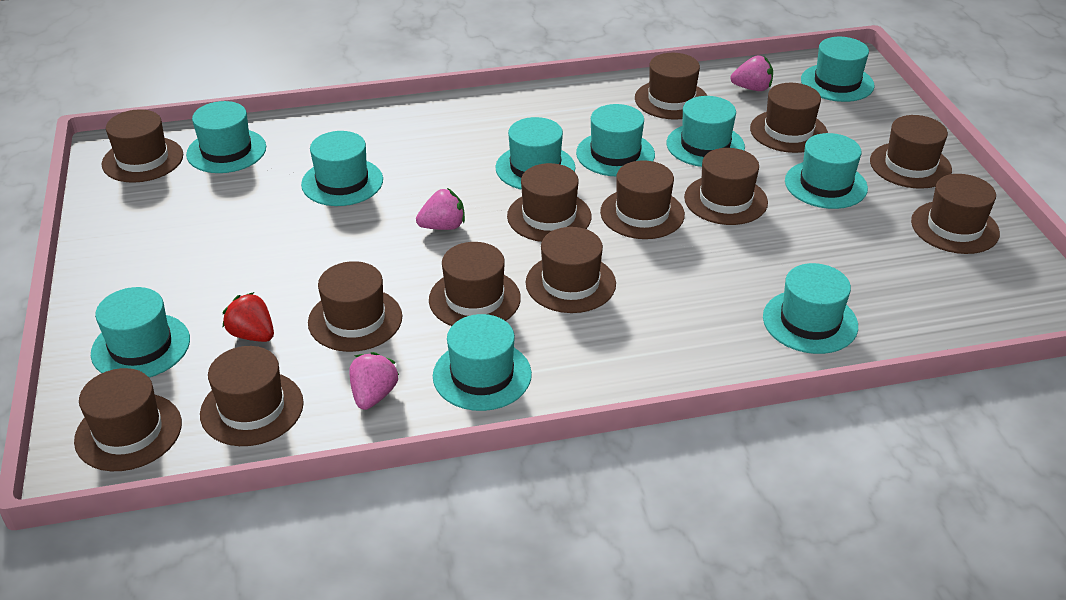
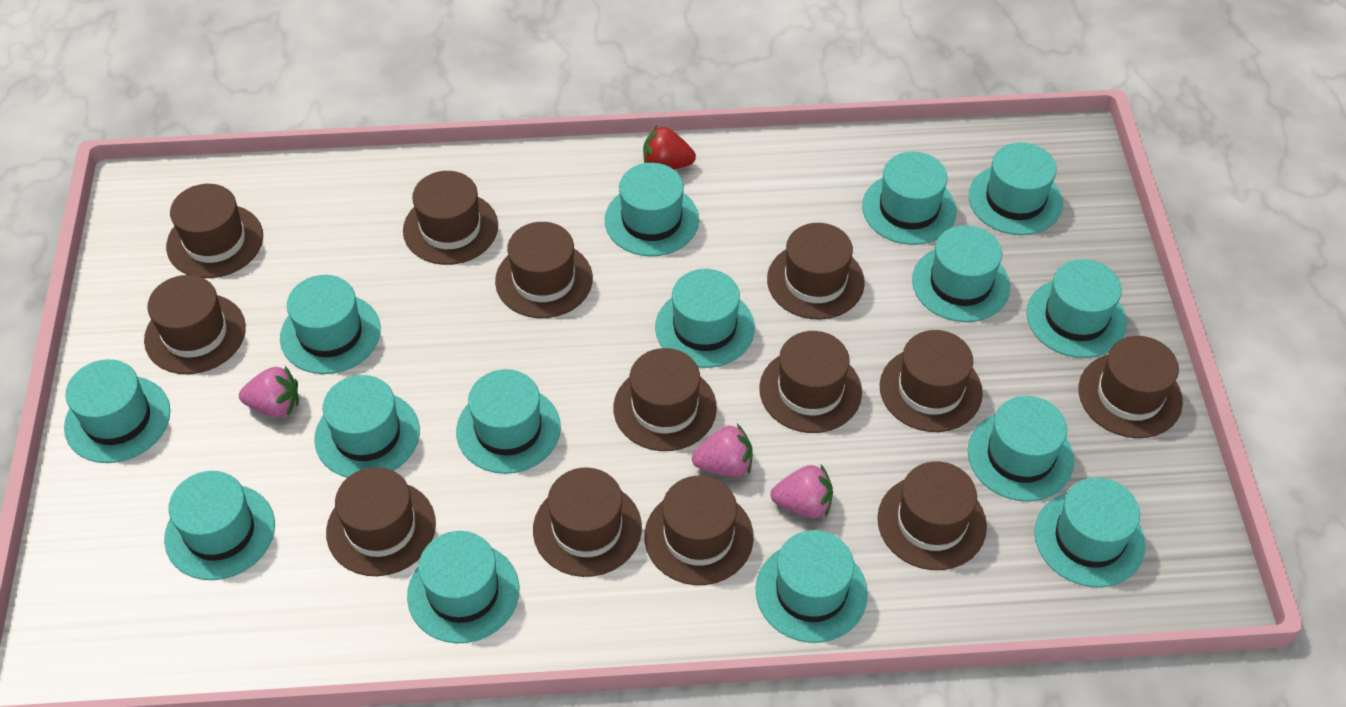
turquoise hat: 10 -> 15

